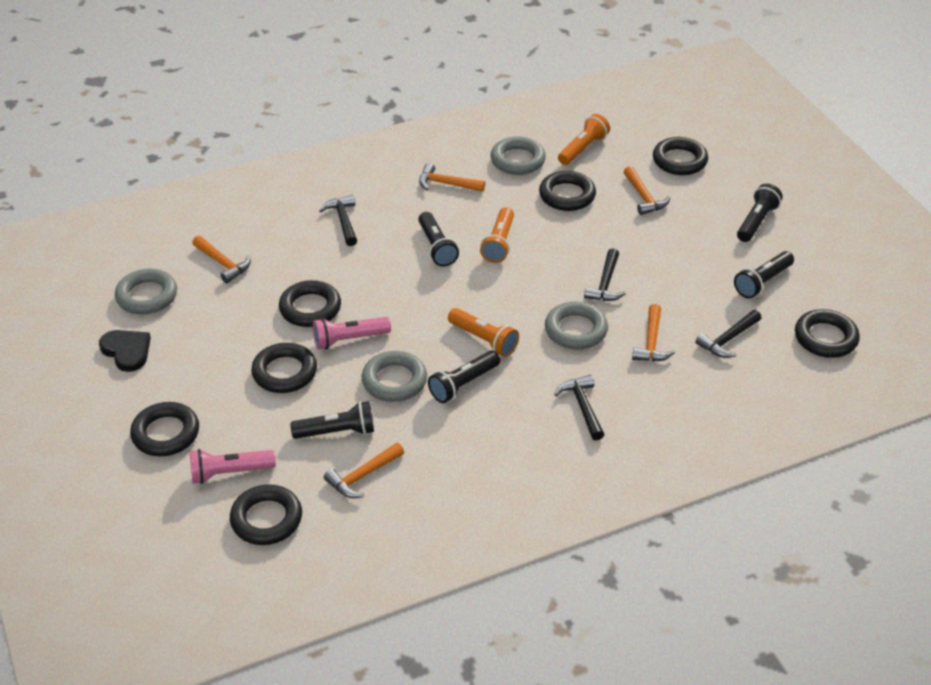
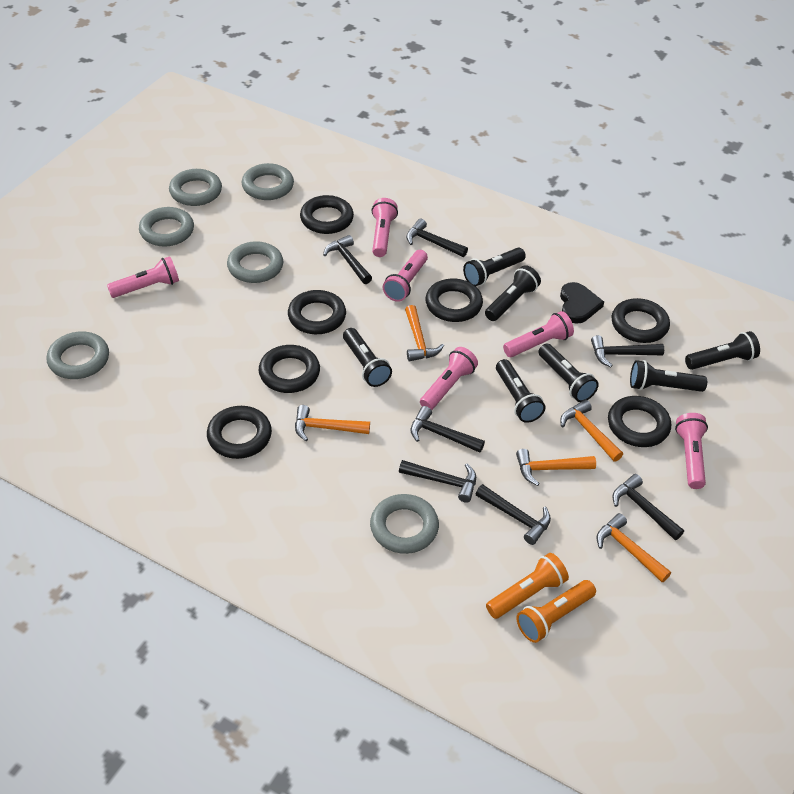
black flashlight: 5 -> 7
black hammer: 4 -> 7
grey ring: 4 -> 6
orange flashlight: 3 -> 2
pink flashlight: 2 -> 6

